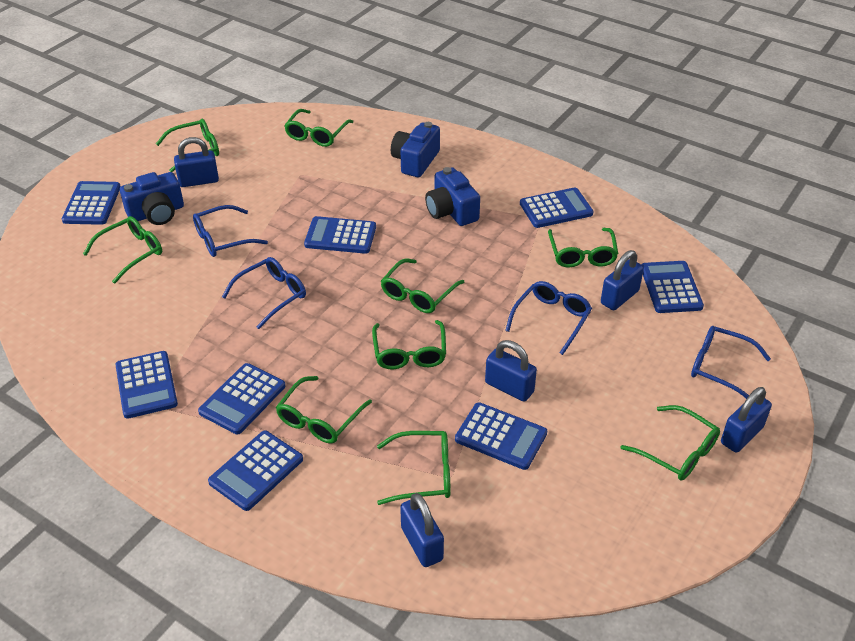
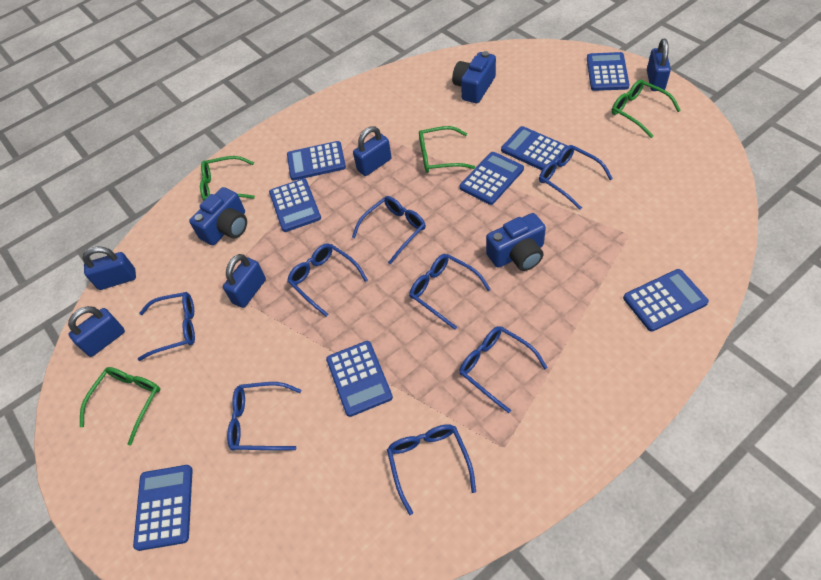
blue glasses: 4 -> 8
green glasses: 9 -> 4

